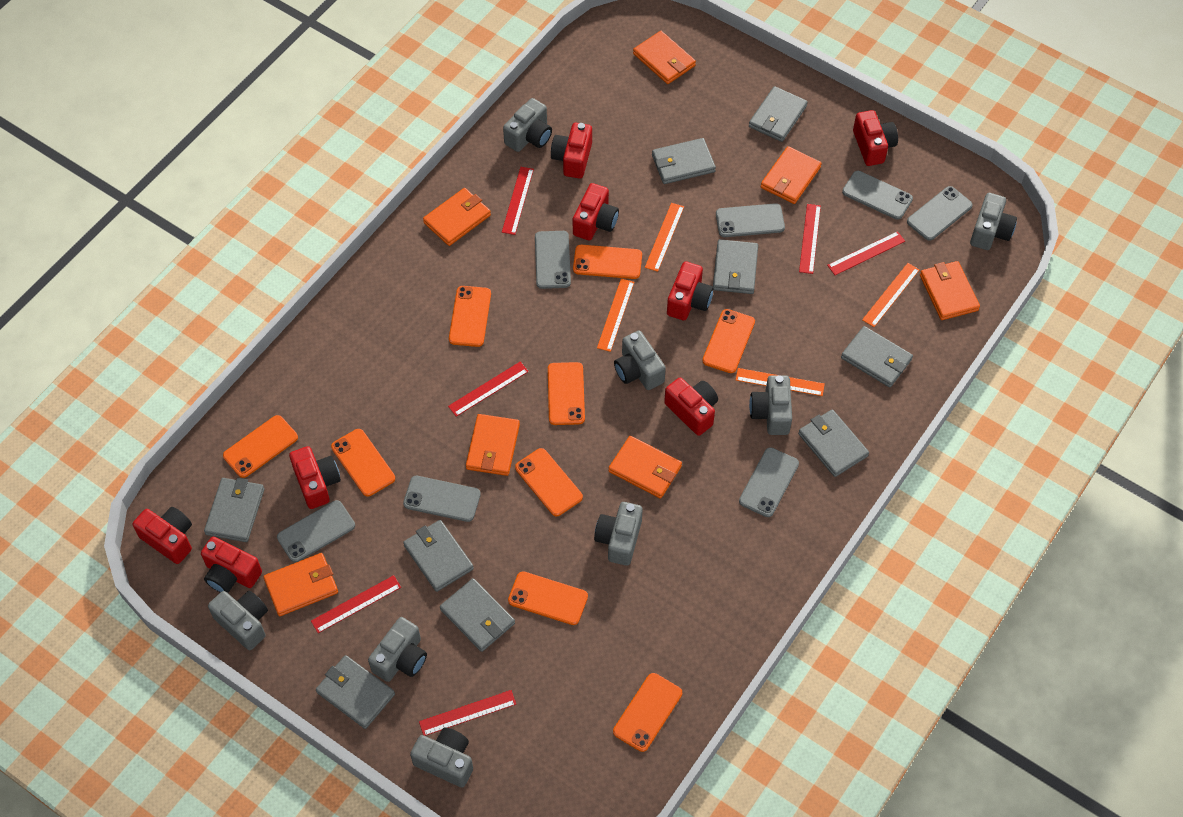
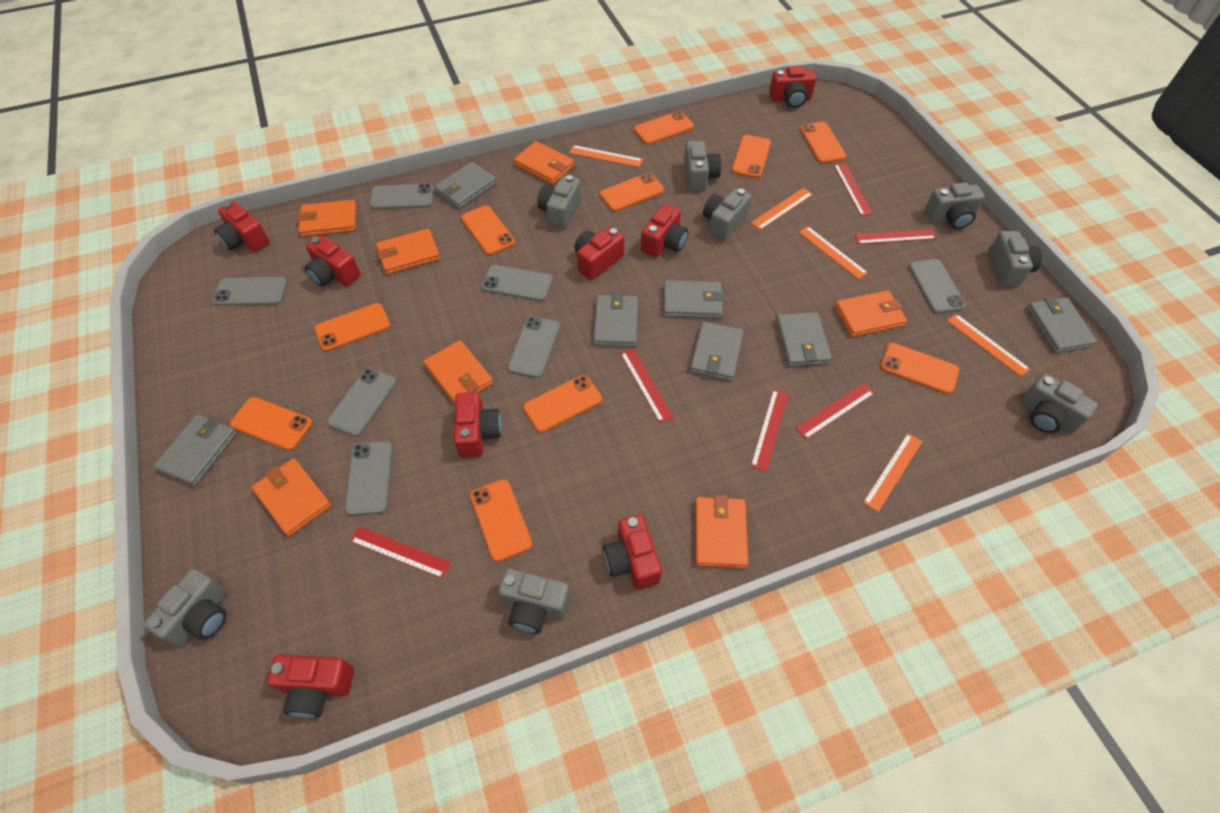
grey wallet: 9 -> 7
orange phone: 9 -> 10
orange ruler: 4 -> 5

